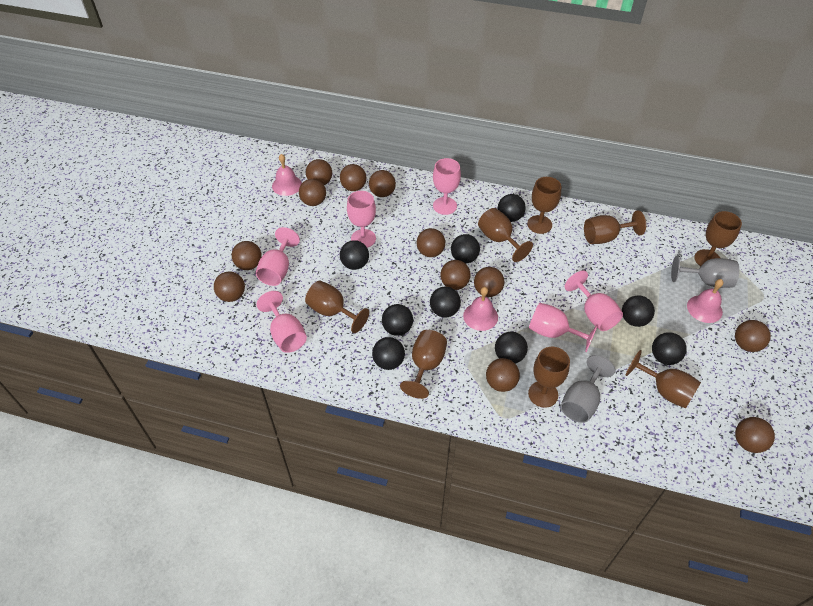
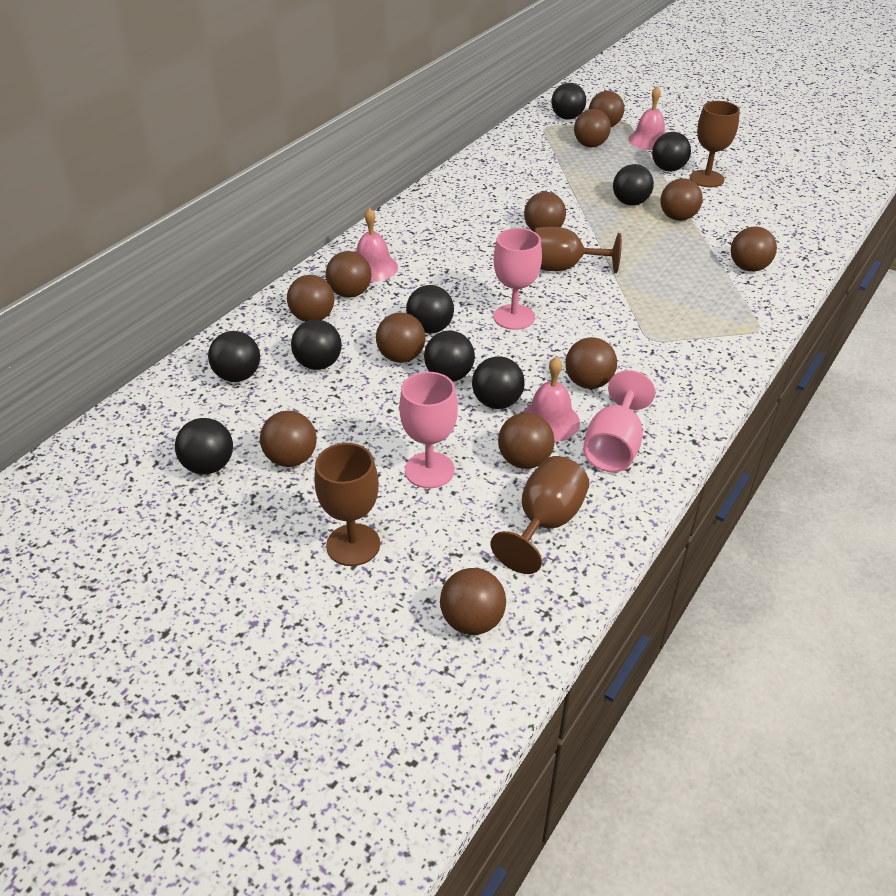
brown goblet: 8 -> 4
grey goblet: 2 -> 0
pink goblet: 6 -> 3

